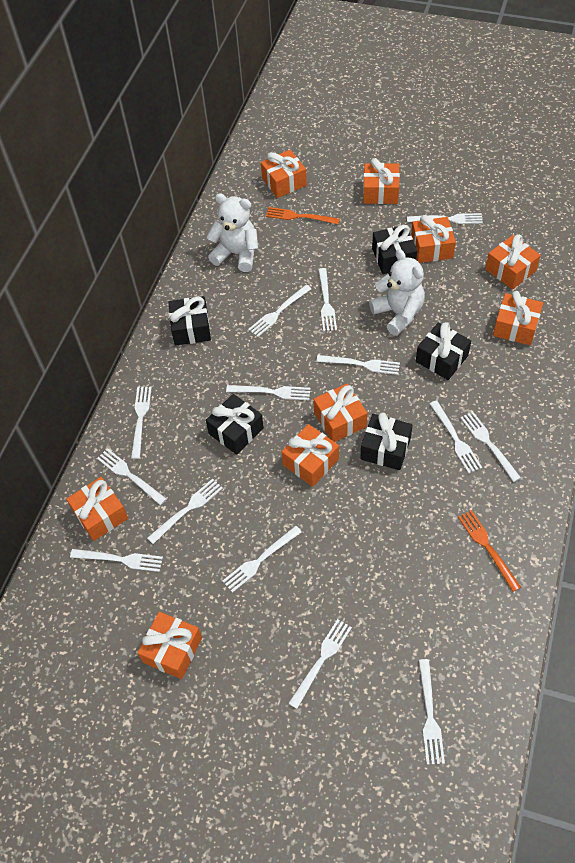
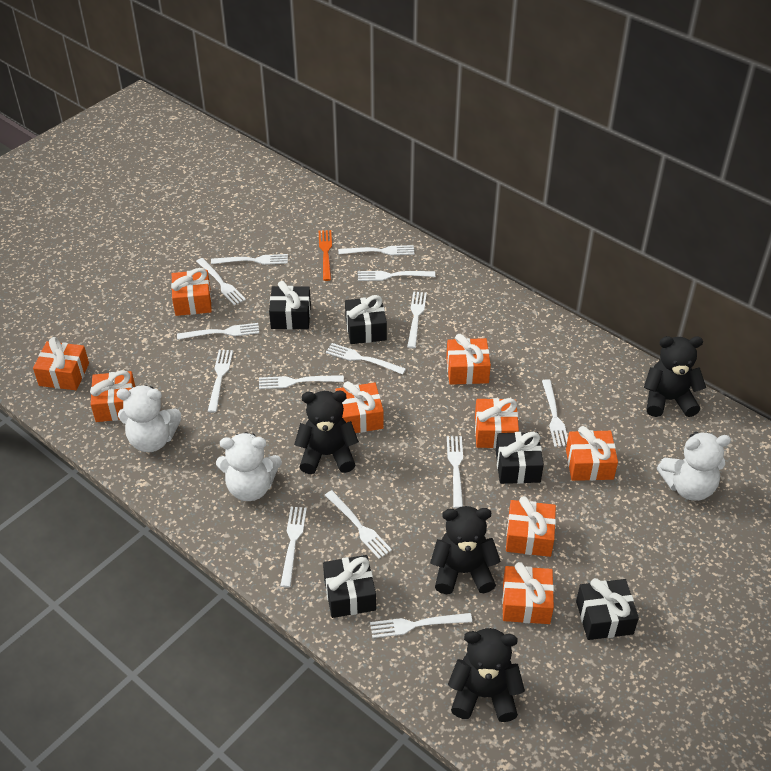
black teddy bear: 0 -> 4
orange fork: 2 -> 1
white teddy bear: 2 -> 3

